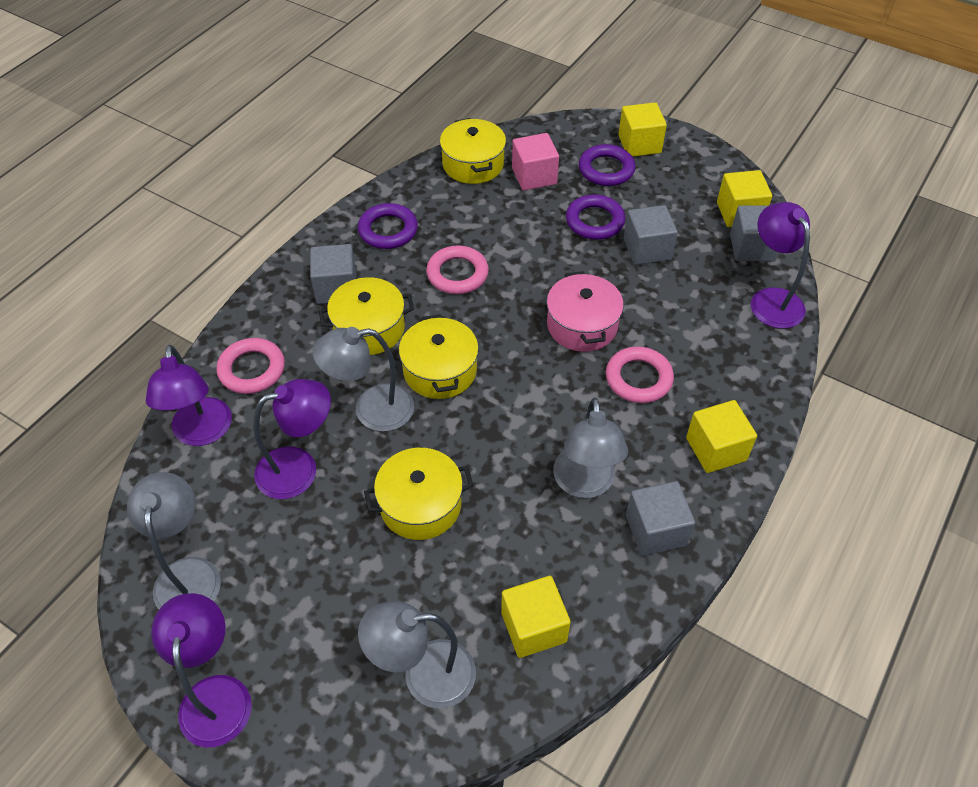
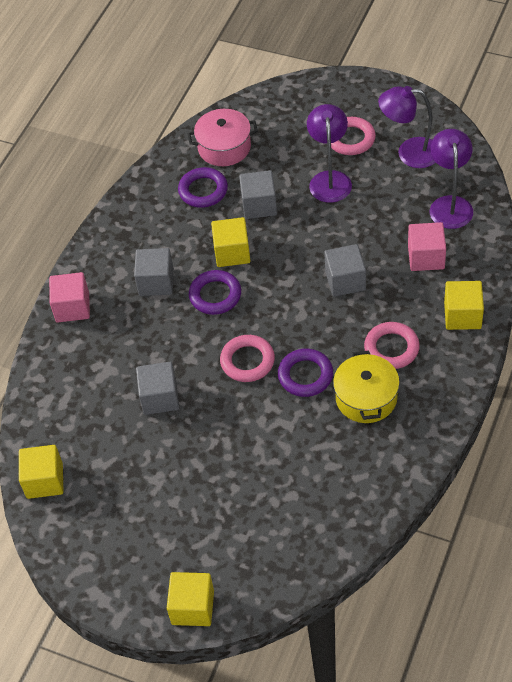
grey lamp: 4 -> 0
pink cube: 1 -> 2
purple lamp: 4 -> 3
yellow pot: 4 -> 1

